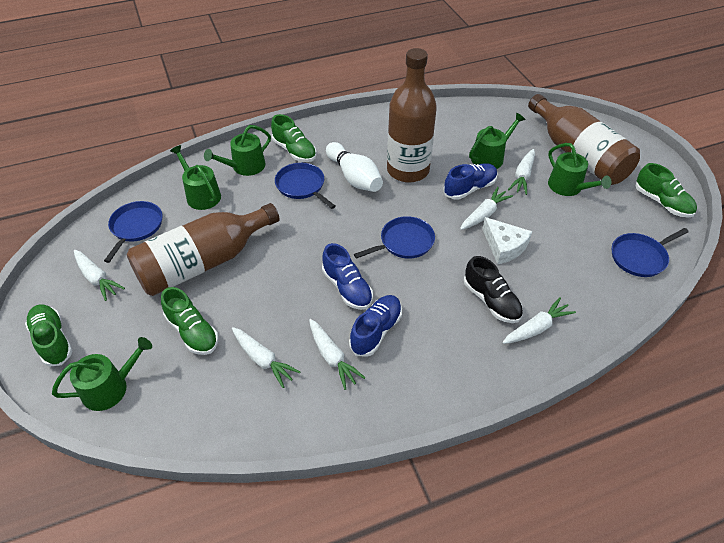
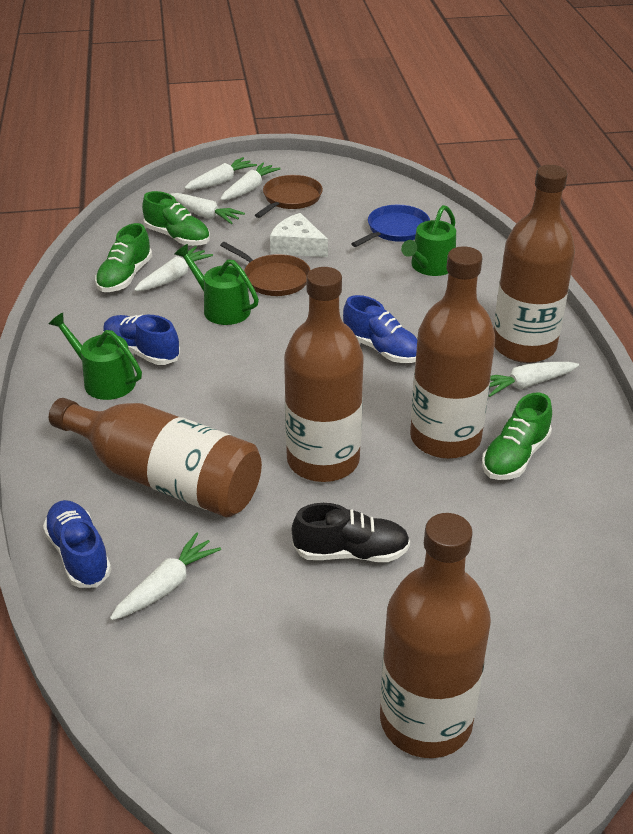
blue pan: 4 -> 1
brown bottle: 3 -> 5
brown pan: 0 -> 2
green shoe: 4 -> 3
green watering can: 5 -> 3
white bowling pin: 1 -> 0

